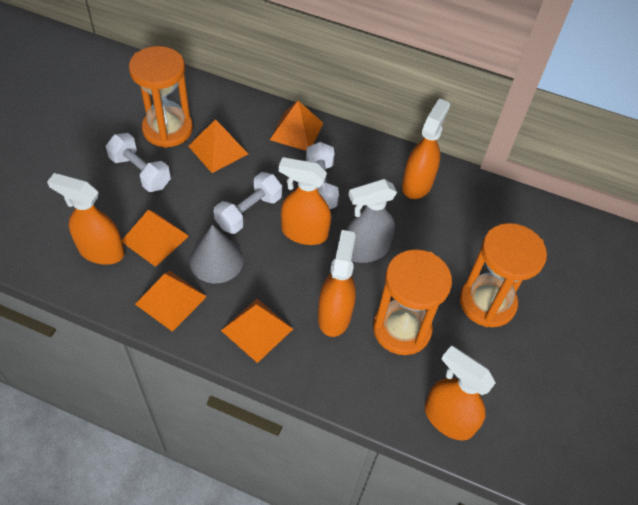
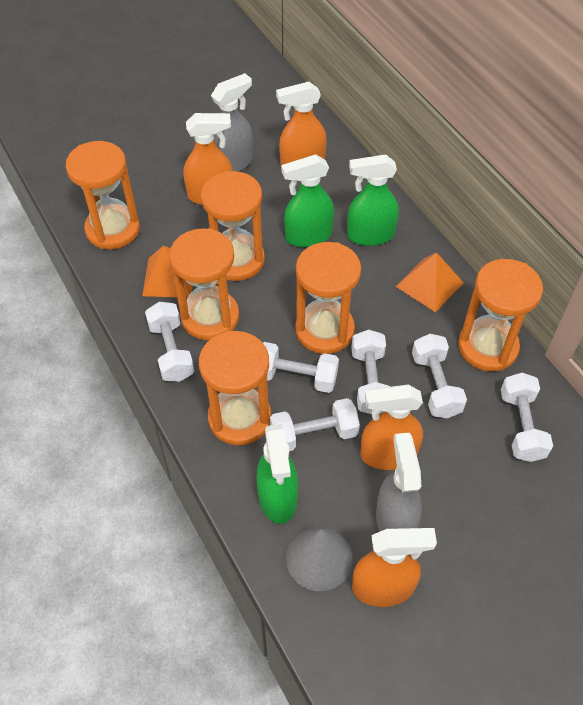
green spray bottle: 0 -> 3
grey spray bottle: 1 -> 2
orange hourglass: 3 -> 6
orange pyramid: 5 -> 2
orange spray bottle: 5 -> 4
white dumbbell: 3 -> 6

